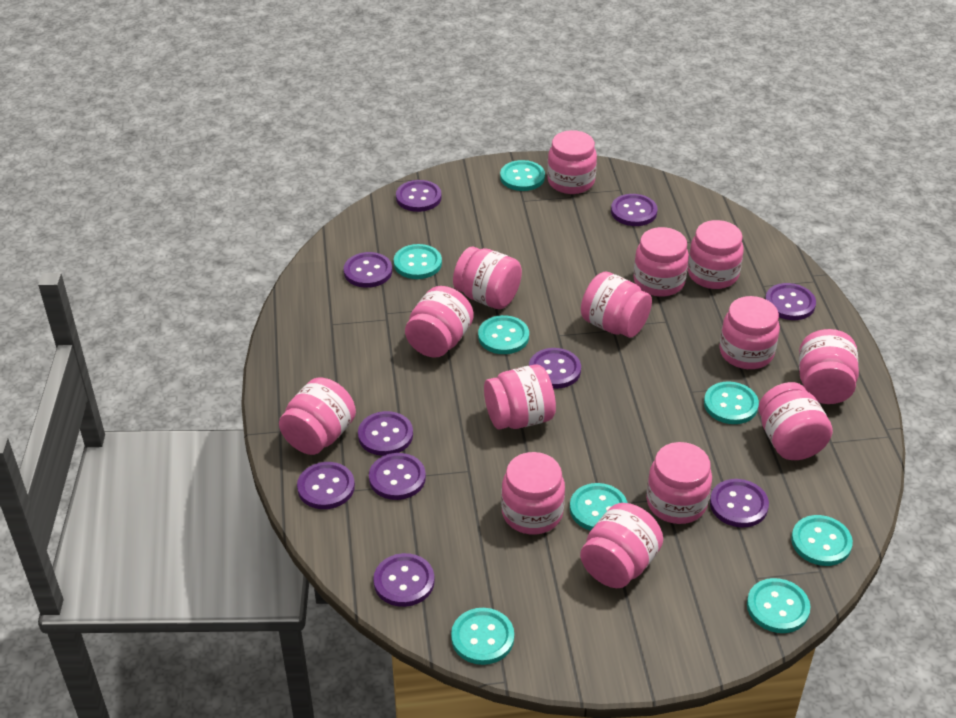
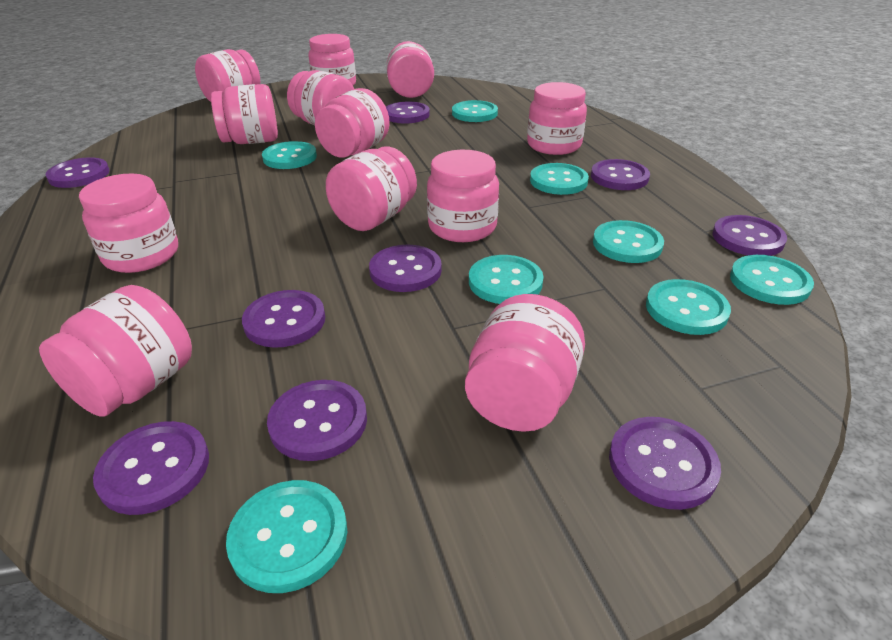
pink jar: 14 -> 12
purple button: 10 -> 9

